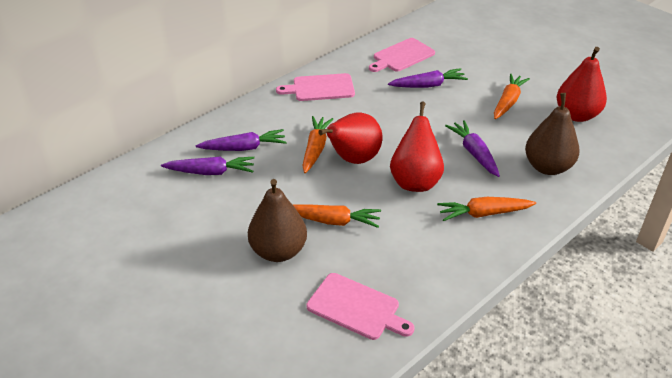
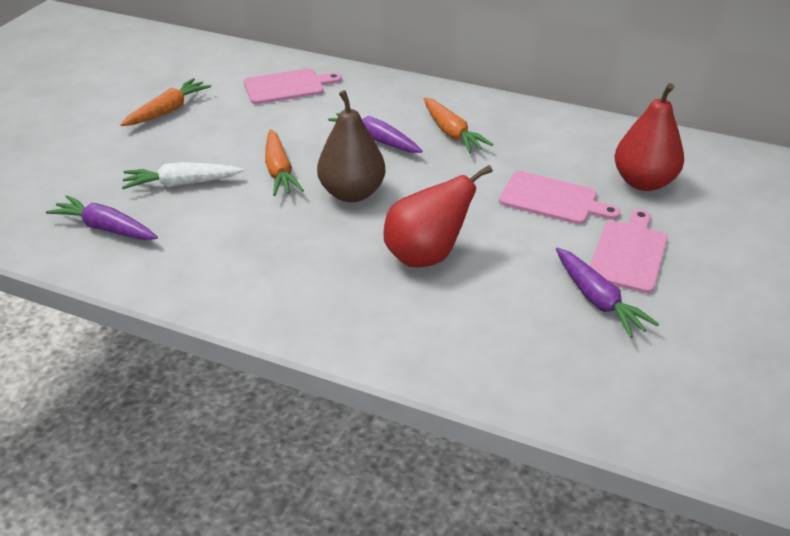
brown pear: 2 -> 1
orange carrot: 4 -> 3
purple carrot: 4 -> 3
red pear: 3 -> 2
white carrot: 0 -> 1

